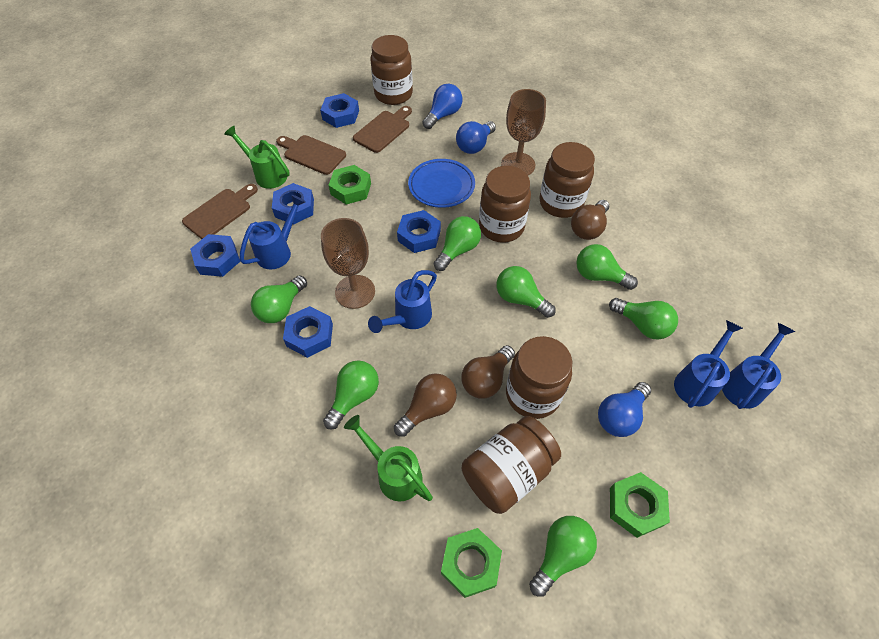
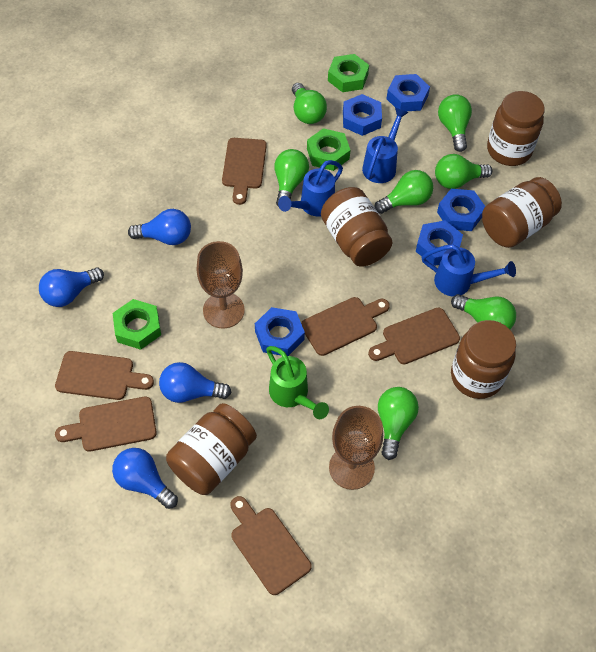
blue light bulb: 3 -> 4
blue plate: 1 -> 0
blue watering can: 4 -> 3
brown cutting board: 3 -> 6
brown light bulb: 3 -> 0
green watering can: 2 -> 1

